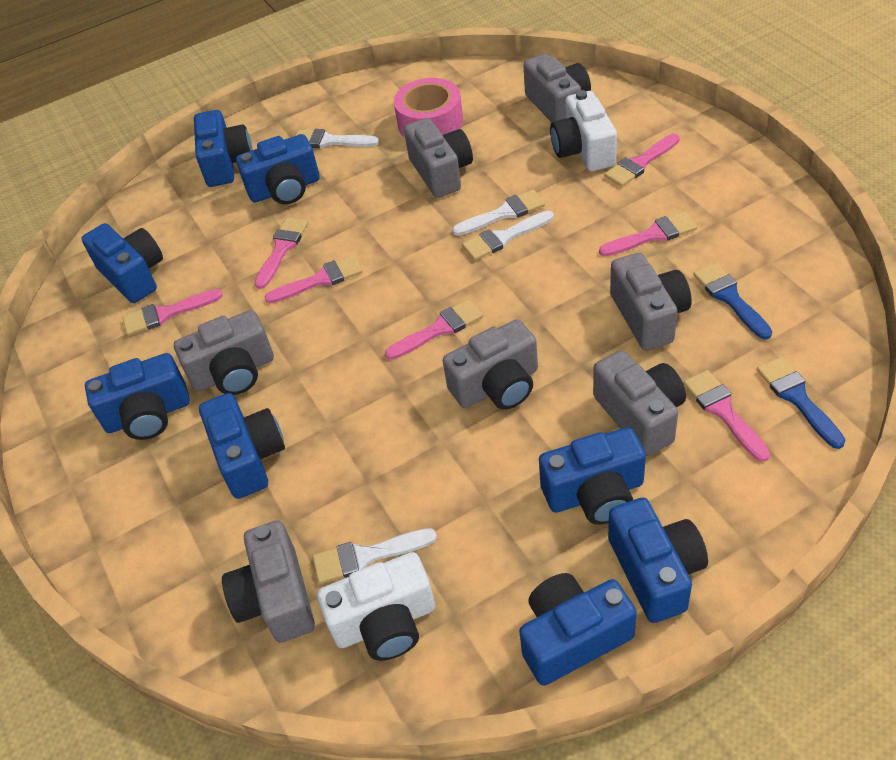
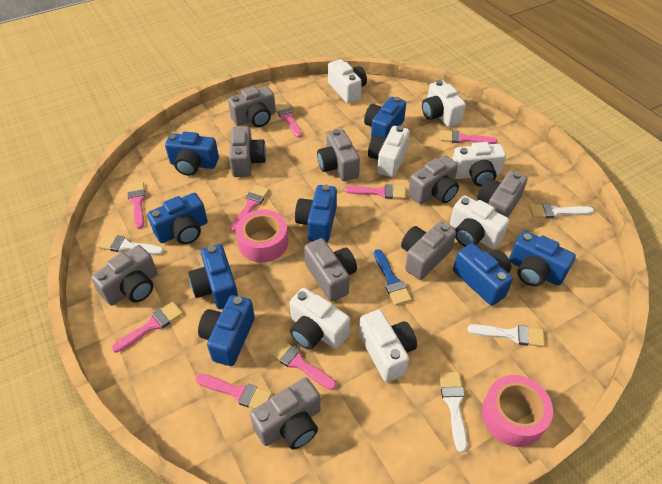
blue brush: 2 -> 1
grey camera: 7 -> 9
pink brush: 7 -> 8
pink tape: 1 -> 2
white camera: 2 -> 7

